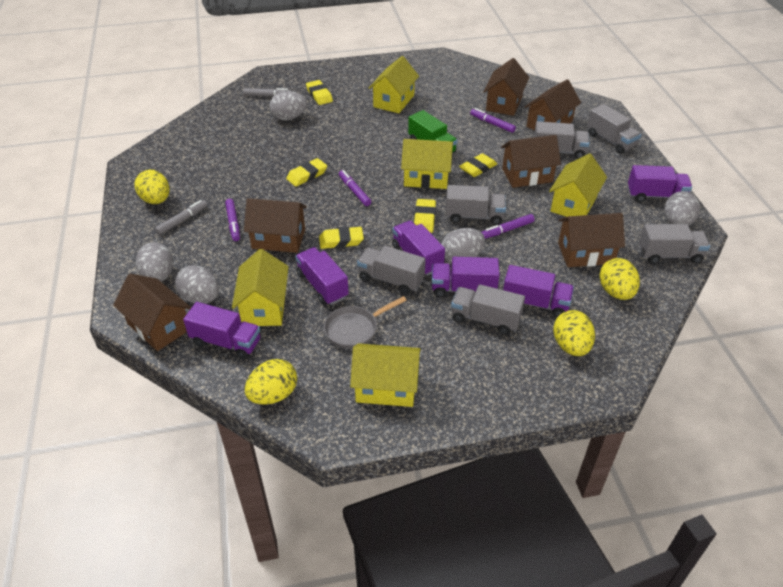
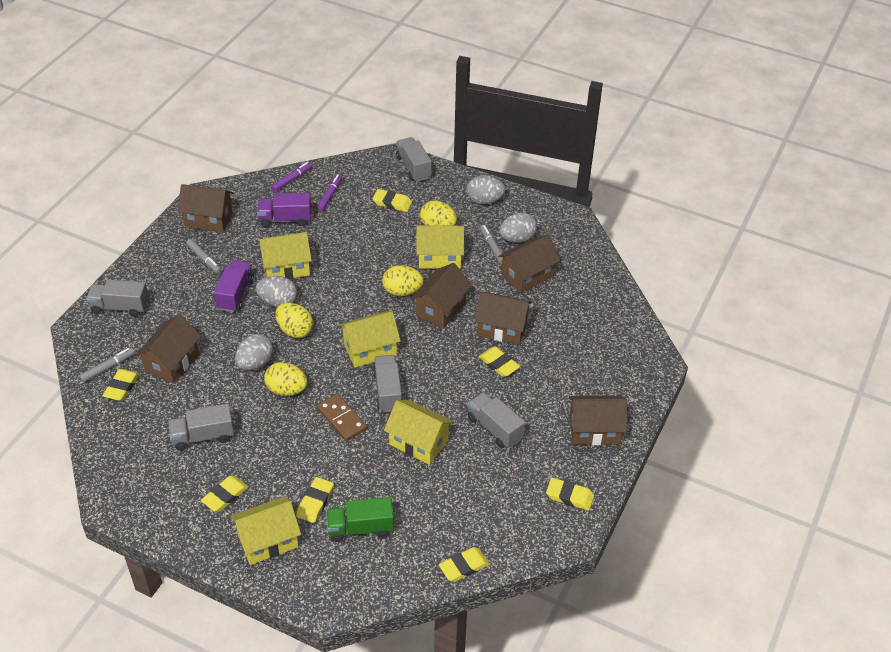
brown domino: 0 -> 1
grey egg: 5 -> 4
grey marker: 2 -> 3
grey pan: 1 -> 0
grey truck: 6 -> 5
purple marker: 4 -> 2
purple truck: 6 -> 2
yellow eraser: 5 -> 7

